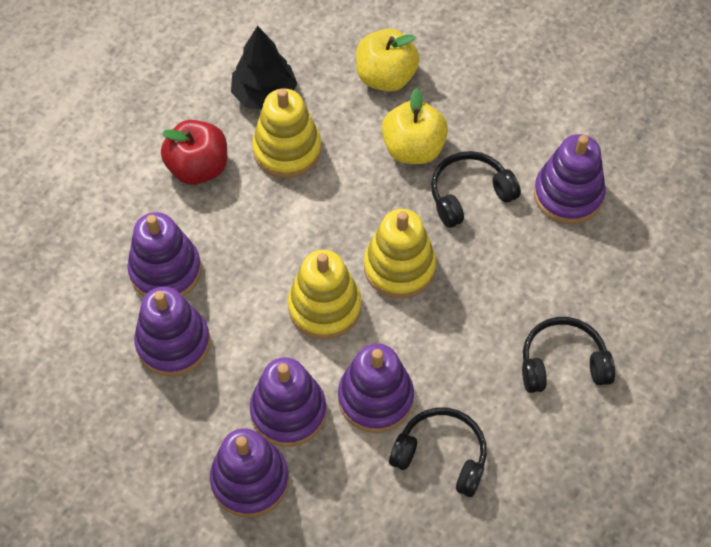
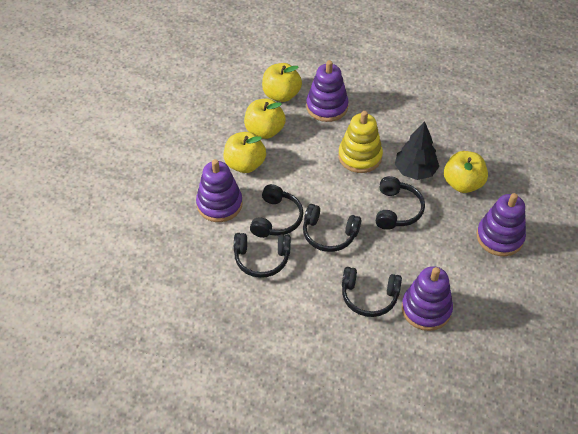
black headphones: 3 -> 5
purple stacking toy: 6 -> 4
red apple: 1 -> 0
yellow apple: 2 -> 4
yellow stacking toy: 3 -> 1

